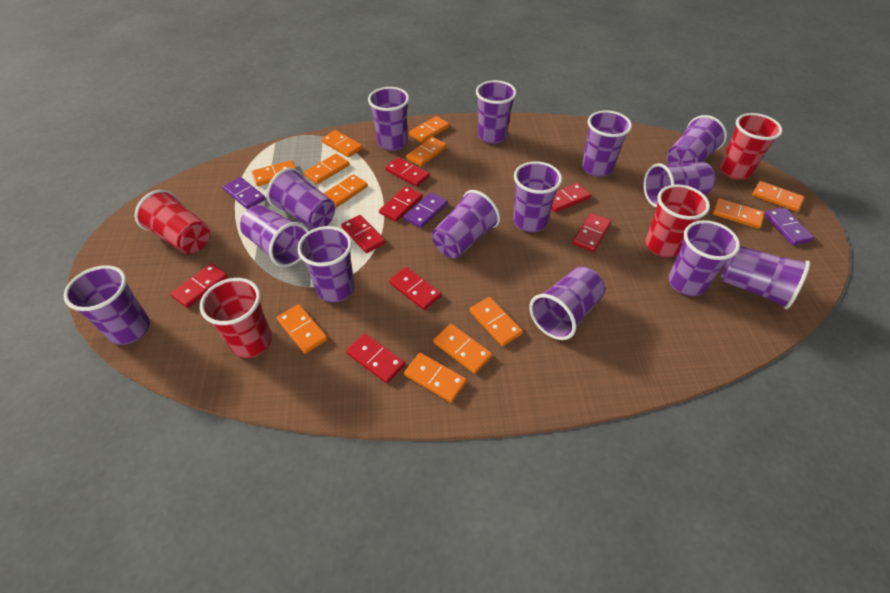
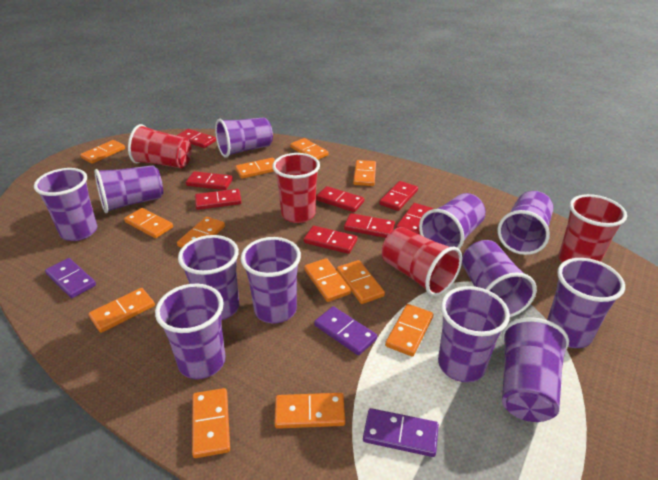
purple cup: 14 -> 12

